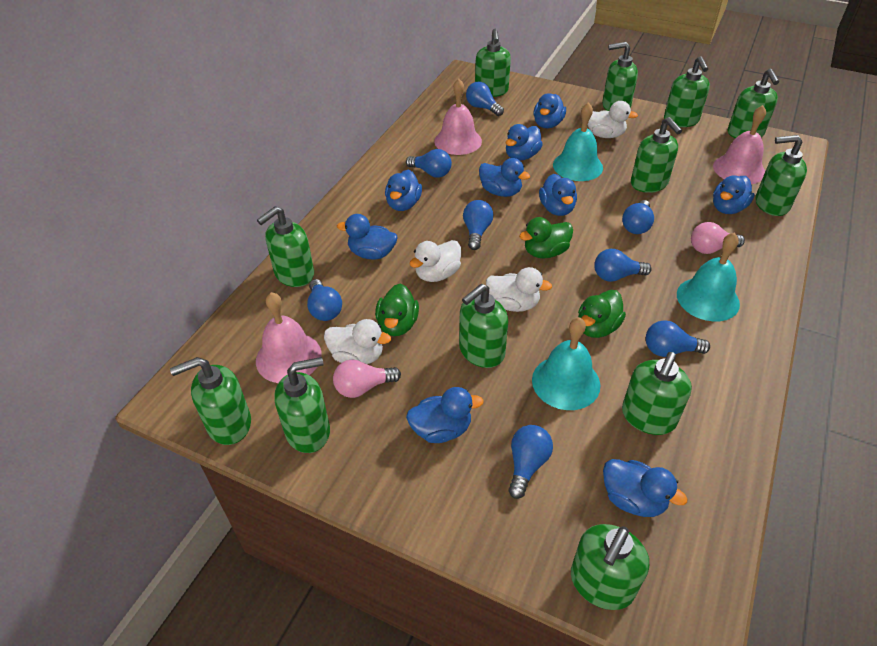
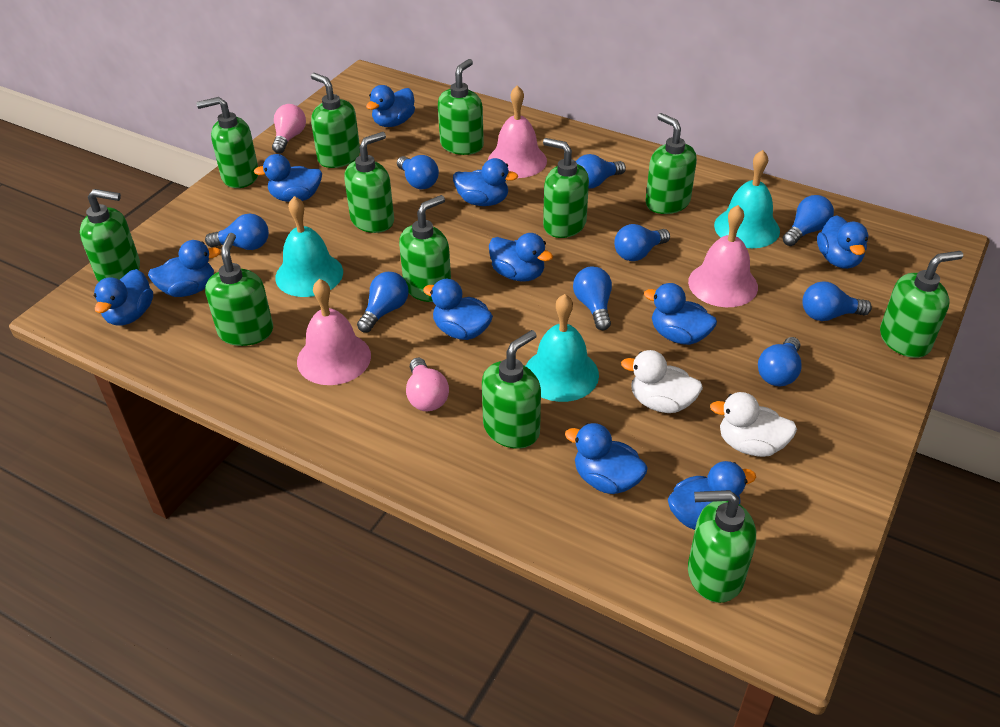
blue duck: 9 -> 11
blue light bulb: 8 -> 9
green duck: 3 -> 0
white duck: 4 -> 2

